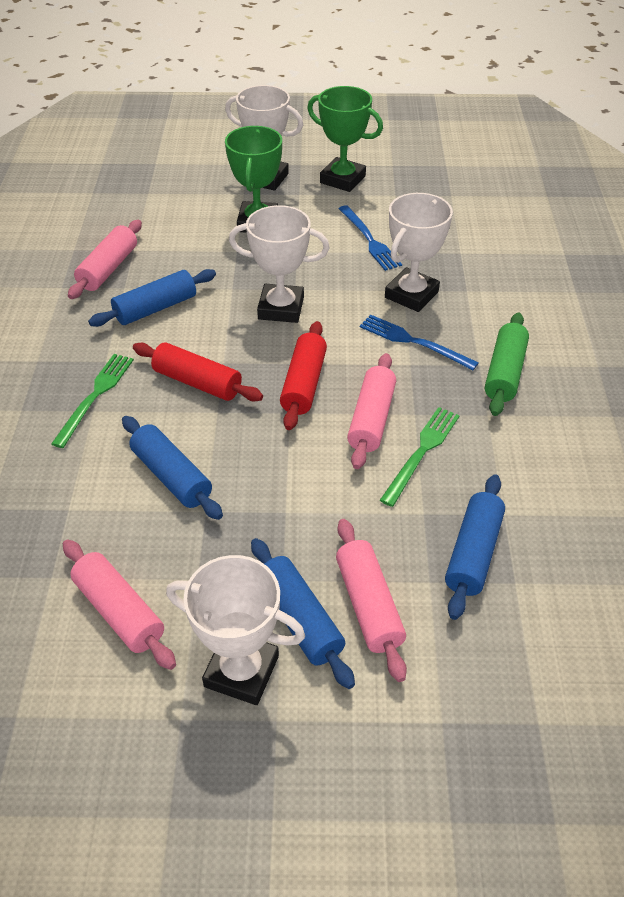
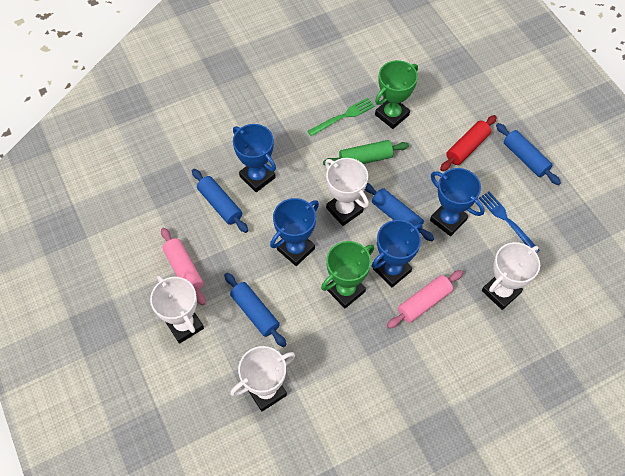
blue fork: 2 -> 1
blue trophy: 0 -> 4
green fork: 2 -> 1
pink rolling pin: 4 -> 2
red rolling pin: 2 -> 1

